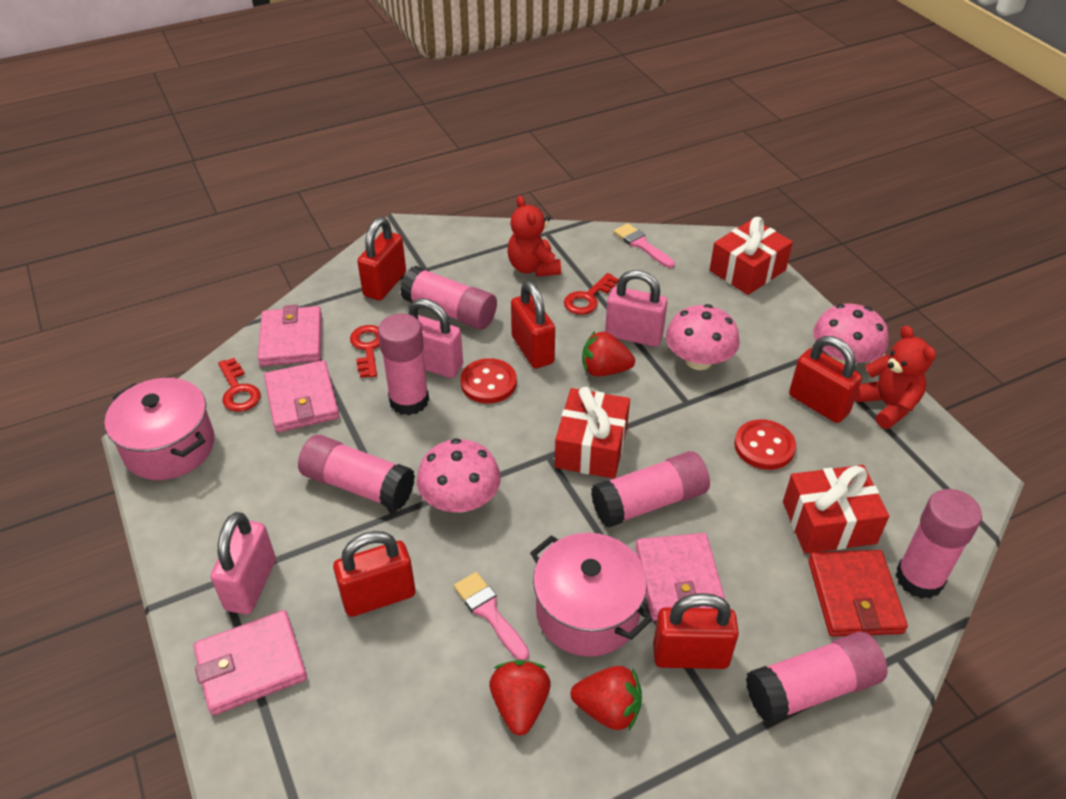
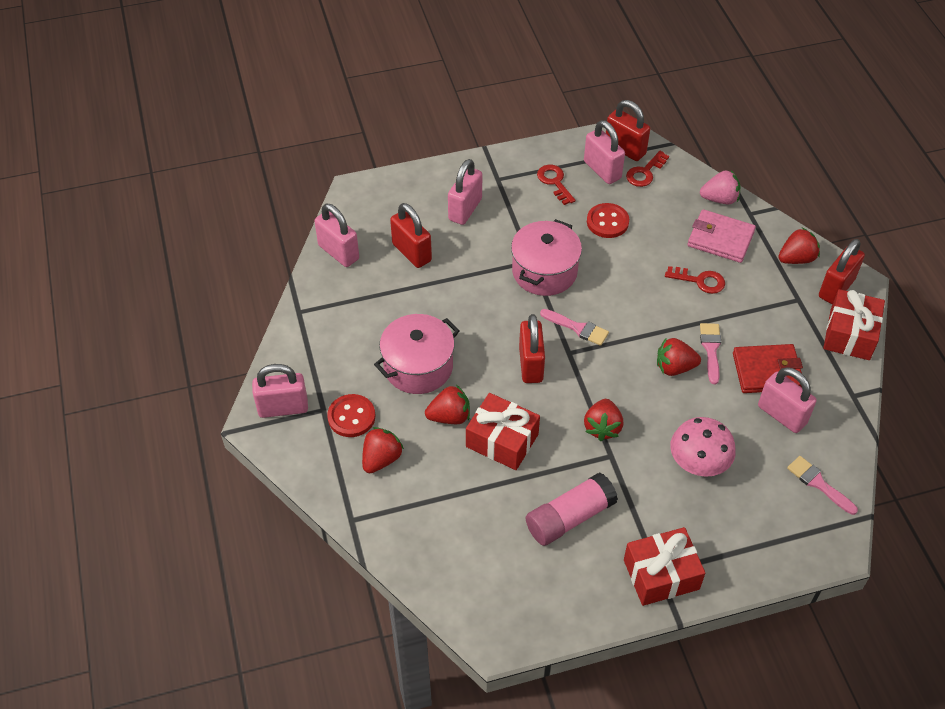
pink brush: 2 -> 3
pink glue stick: 6 -> 1
pink mushroom: 3 -> 1
pink padlock: 3 -> 5
pink strawberry: 0 -> 1
pink wallet: 4 -> 1
red padlock: 5 -> 4
red strawberry: 3 -> 5
red teddy bear: 2 -> 0

